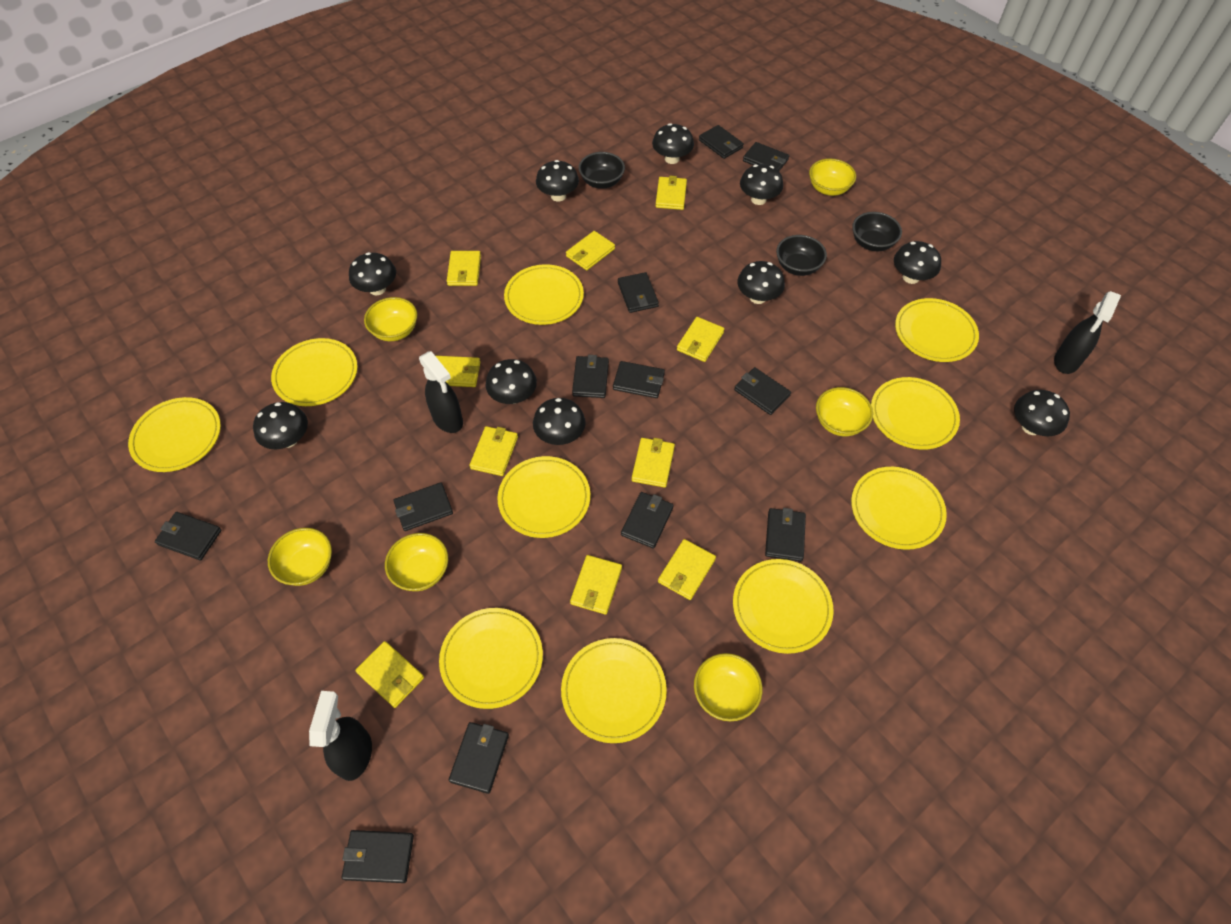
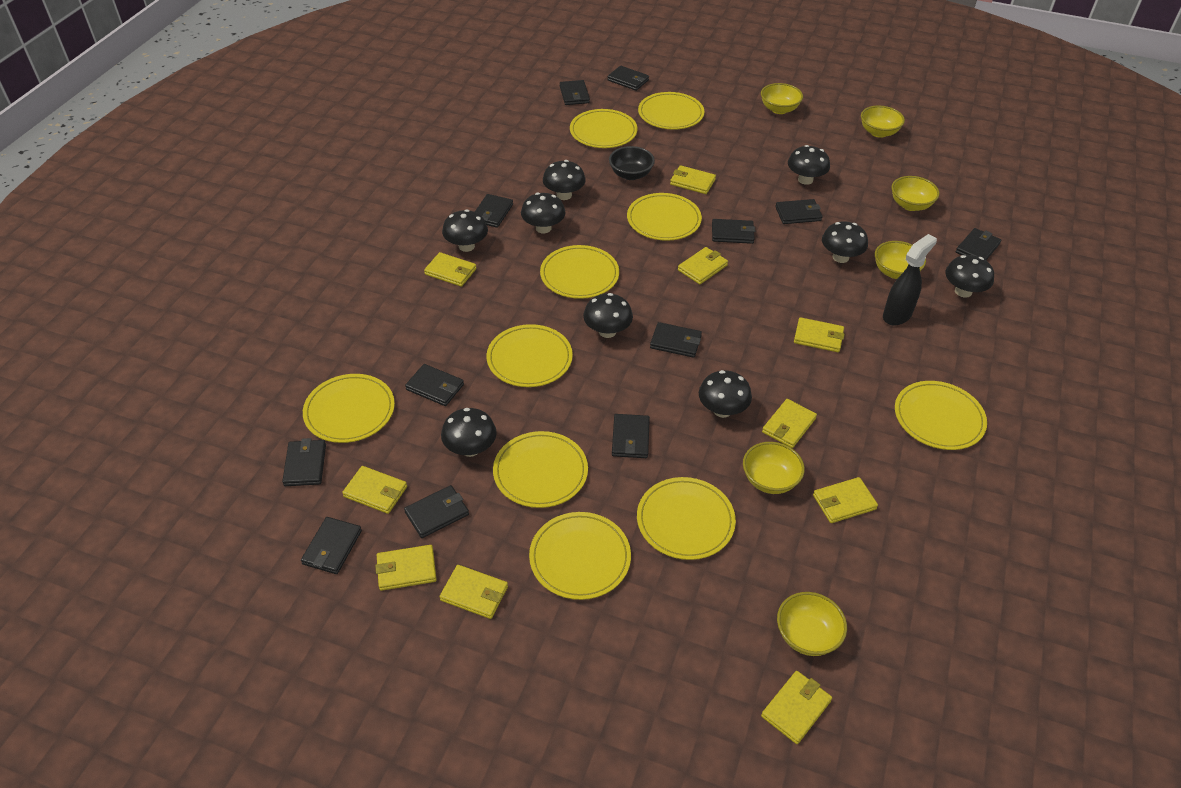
black bowl: 3 -> 1
black mushroom: 10 -> 9
black spray bottle: 3 -> 1

